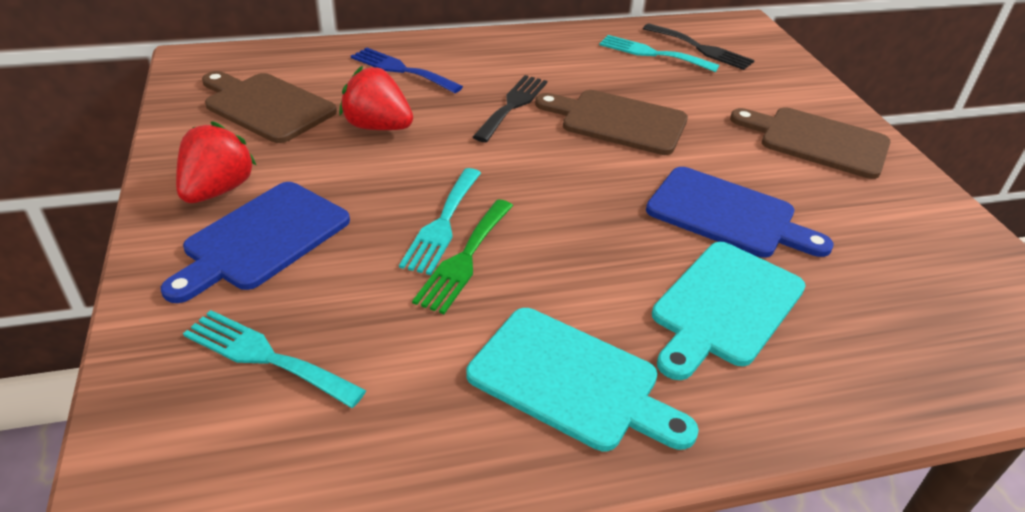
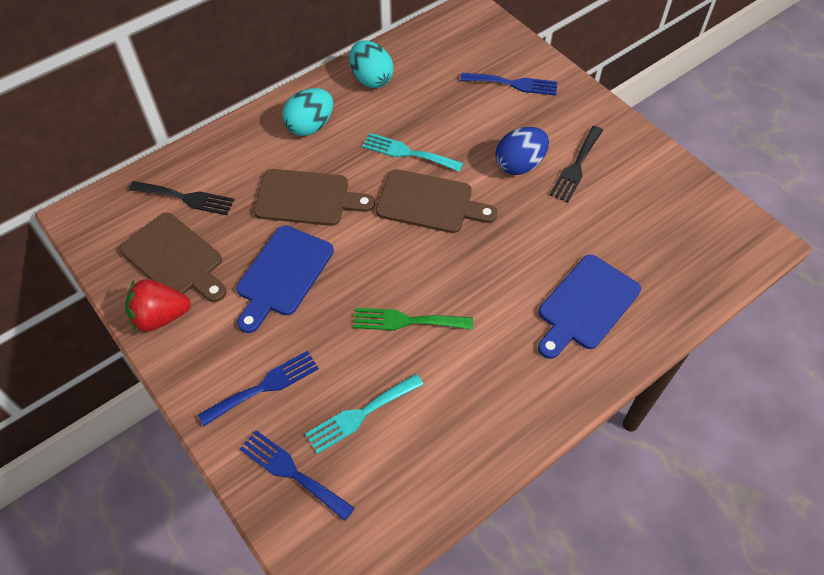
blue egg: 0 -> 1
blue fork: 1 -> 3
red strawberry: 2 -> 1
turquoise cutting board: 2 -> 0
turquoise egg: 0 -> 2
turquoise fork: 3 -> 2

